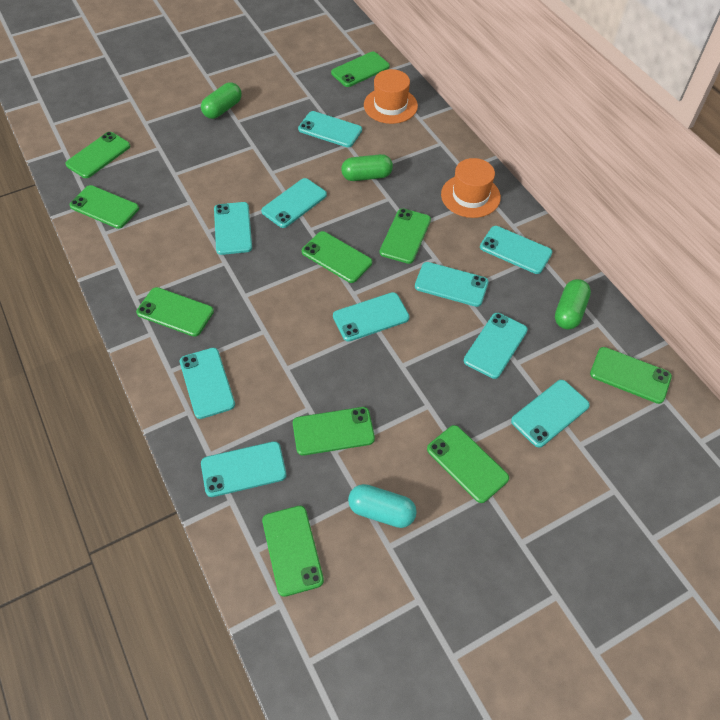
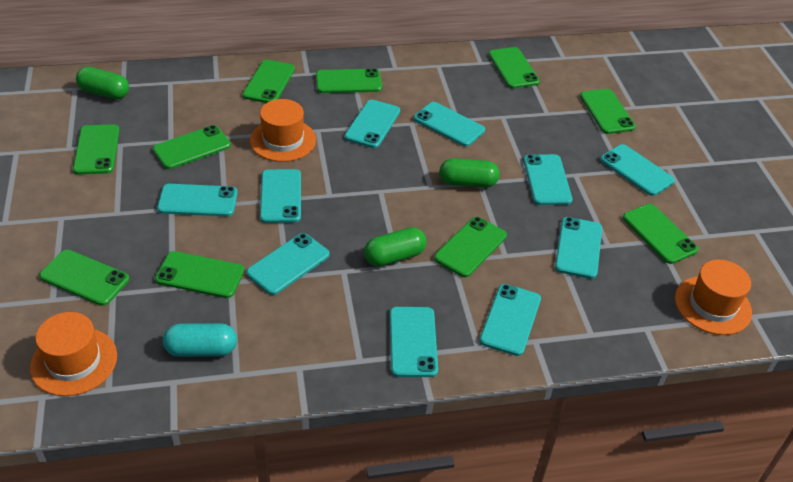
orange hat: 2 -> 3

